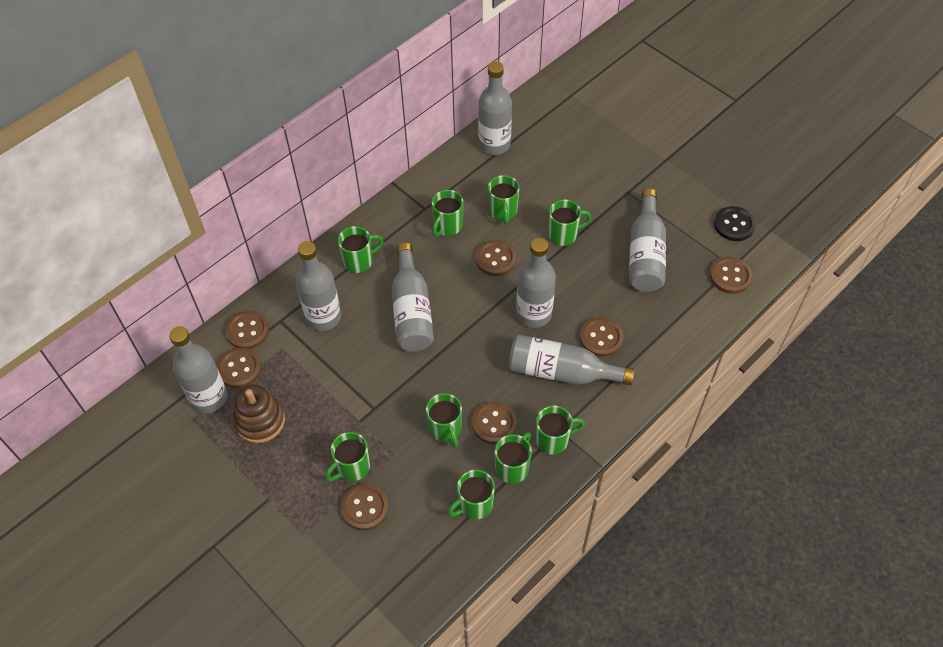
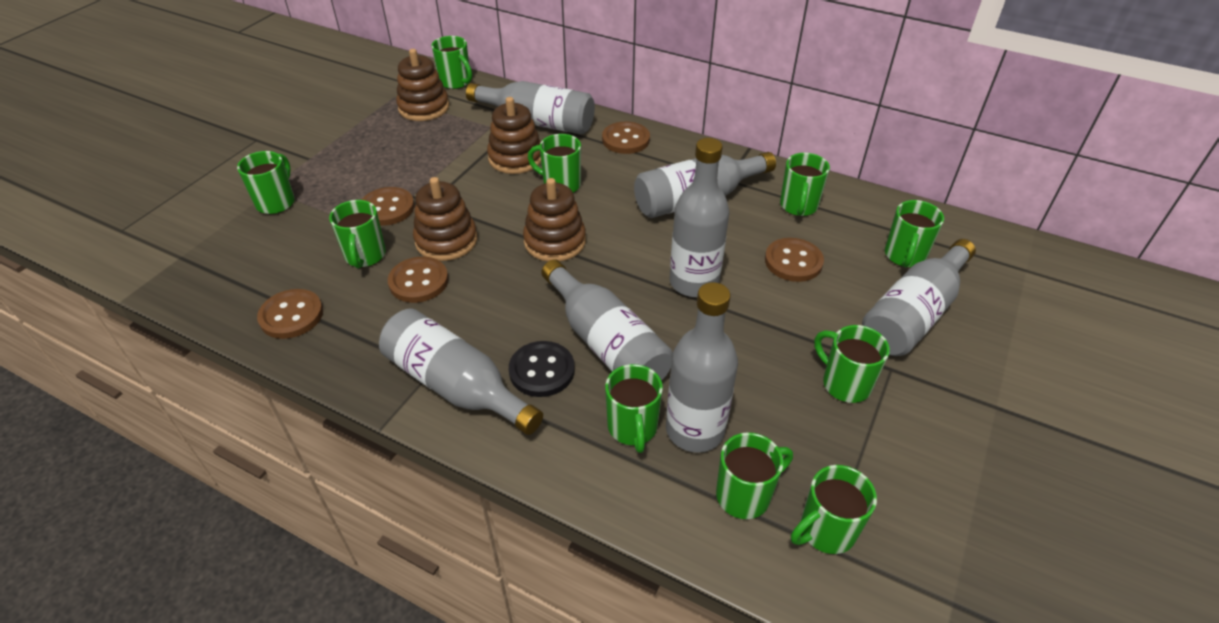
brown button: 7 -> 5
brown stacking toy: 1 -> 4
green mug: 9 -> 10

